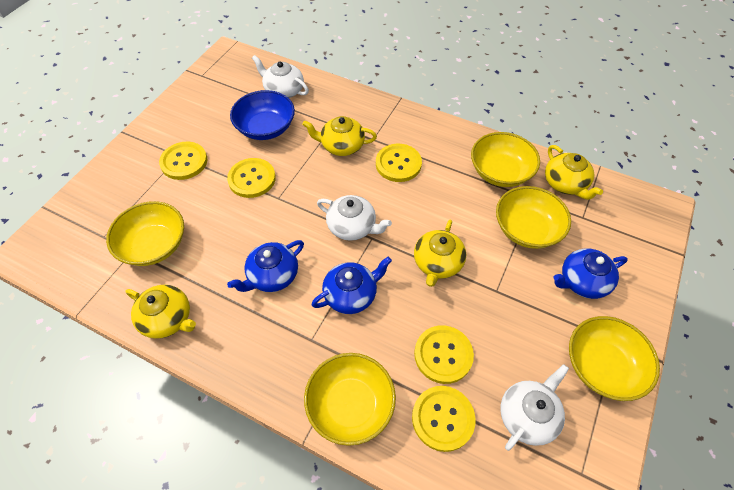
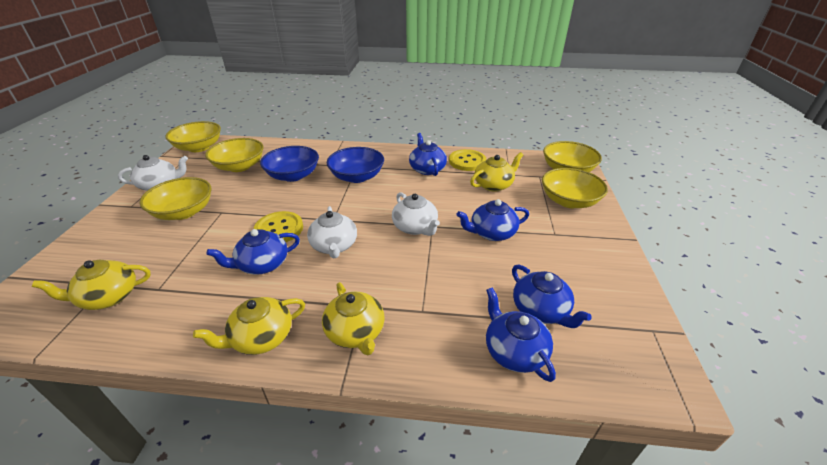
blue bowl: 1 -> 2
blue teapot: 3 -> 5
yellow button: 5 -> 2

